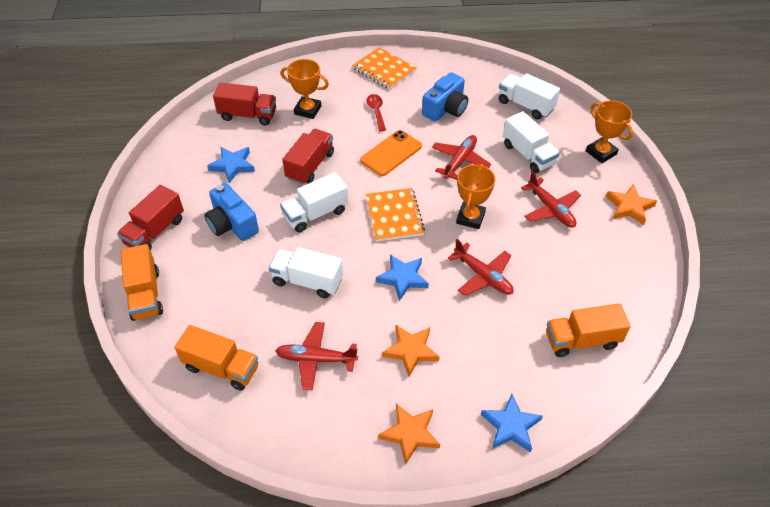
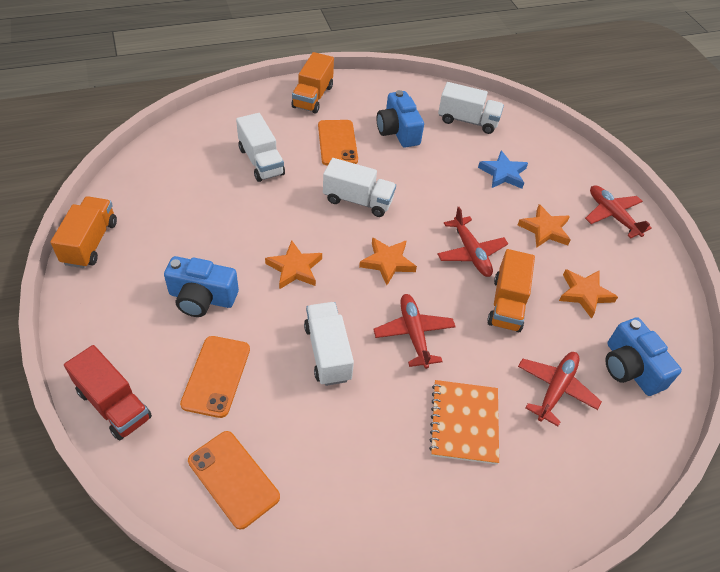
blue camera: 2 -> 3
blue star: 3 -> 1
orange notebook: 2 -> 1
orange phone: 1 -> 3
orange star: 3 -> 4
orange trophy: 3 -> 0
red spoon: 1 -> 0
red truck: 3 -> 1

